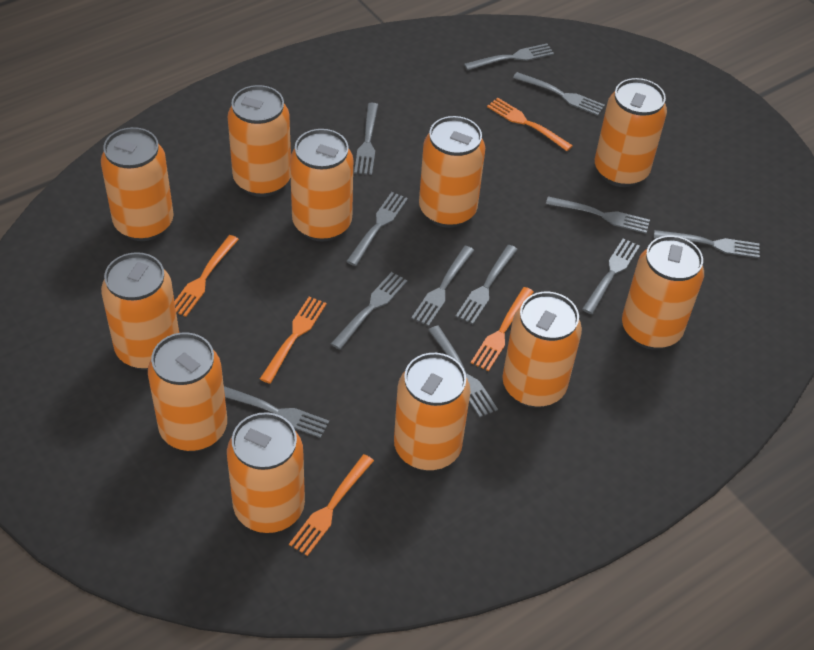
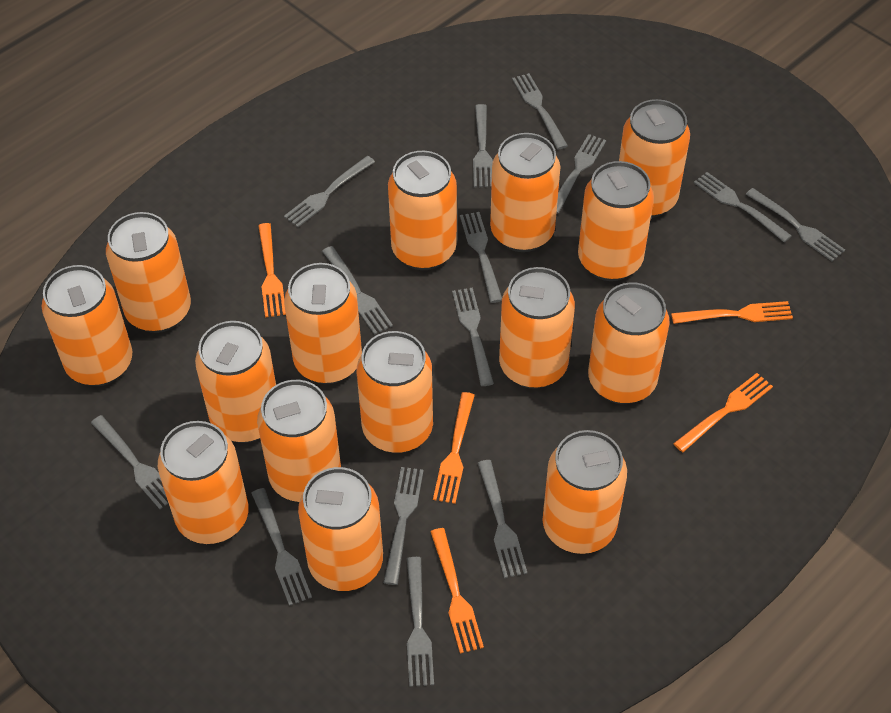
grey fork: 12 -> 14
orange can: 11 -> 15

